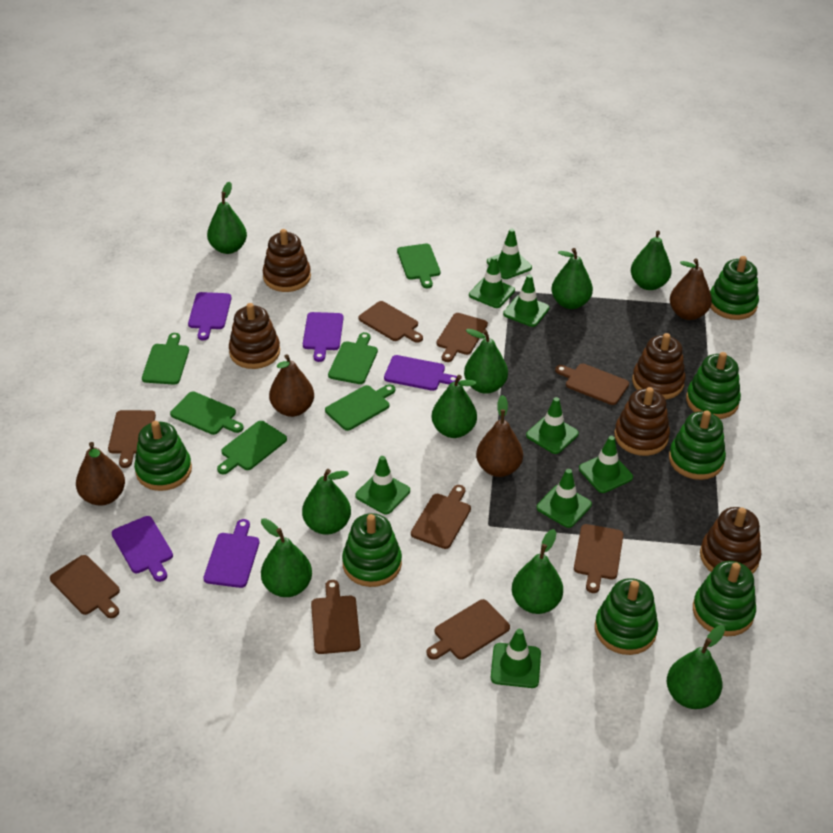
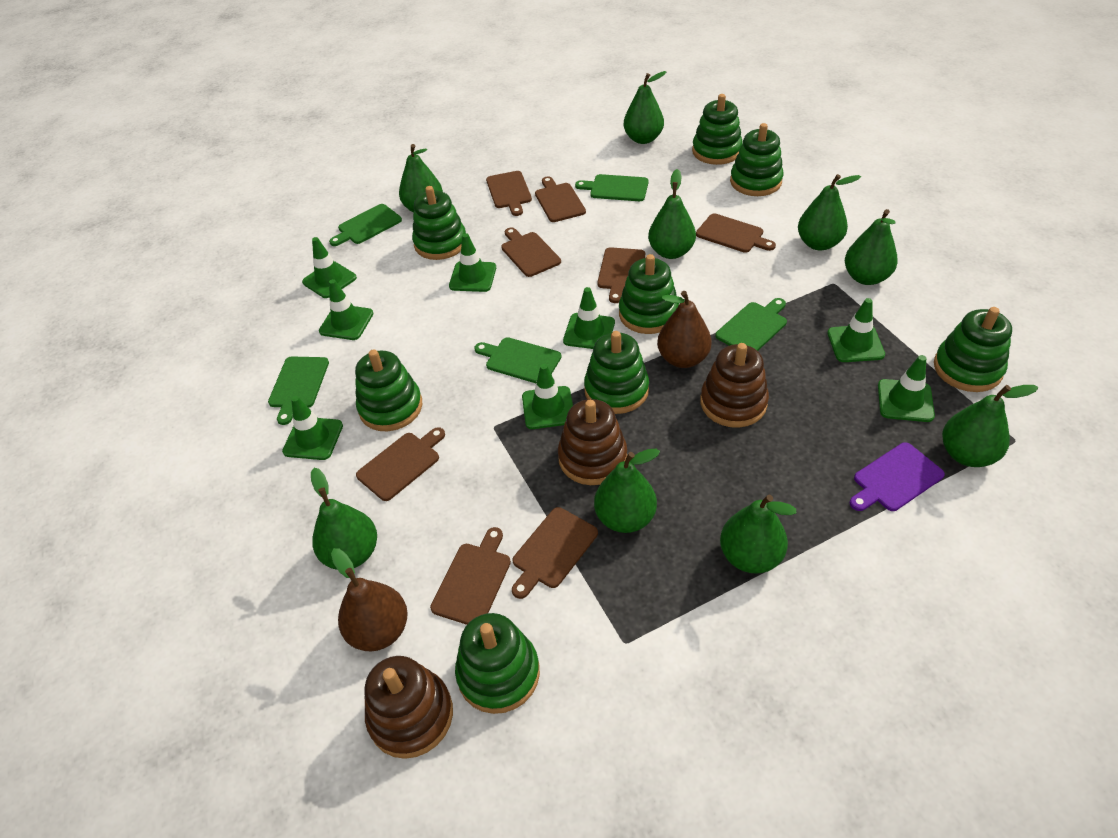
brown cutting board: 9 -> 8
brown pear: 4 -> 2
brown stacking toy: 5 -> 3
green cutting board: 6 -> 5
green stacking toy: 7 -> 8
purple cutting board: 5 -> 1

